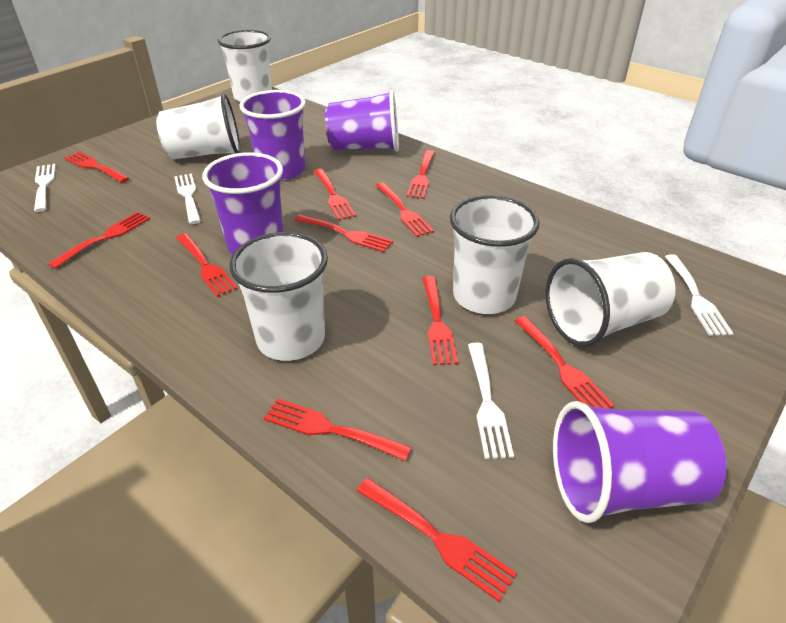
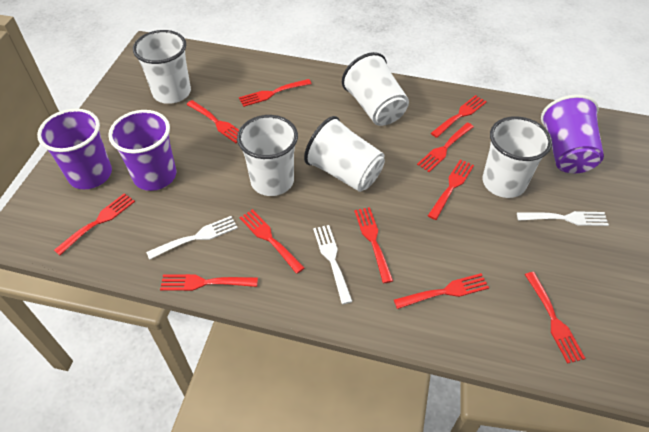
purple cup: 4 -> 3
white fork: 4 -> 3

